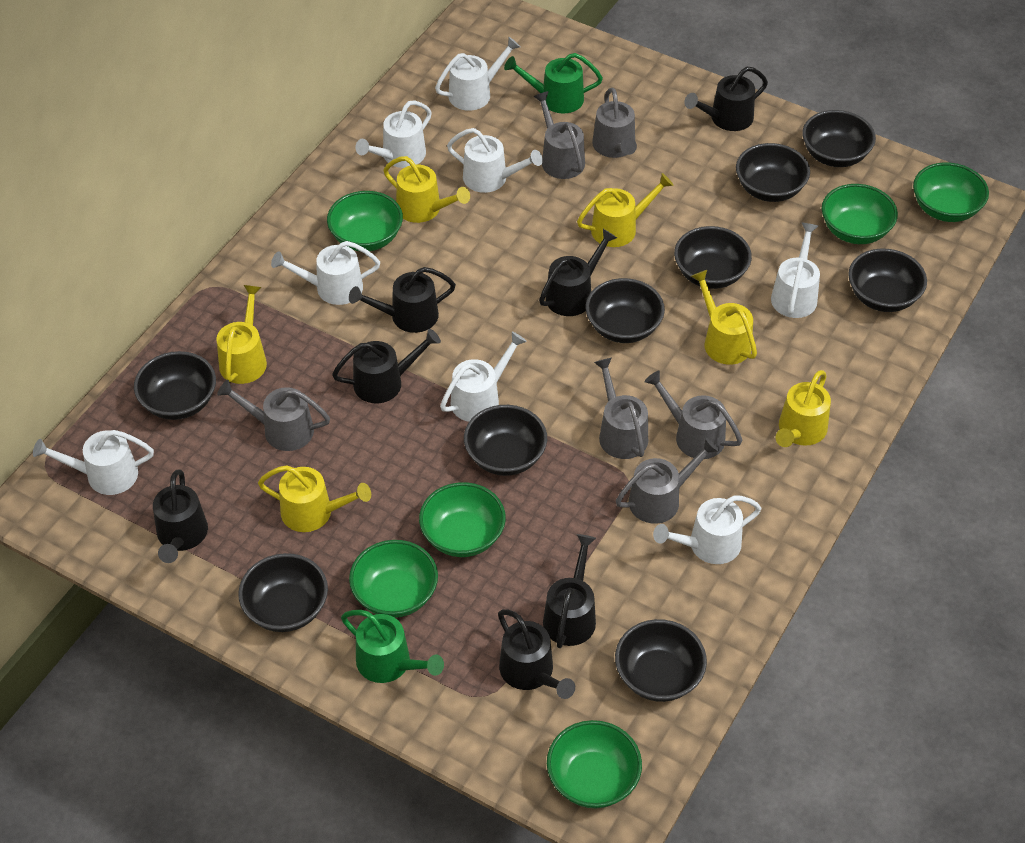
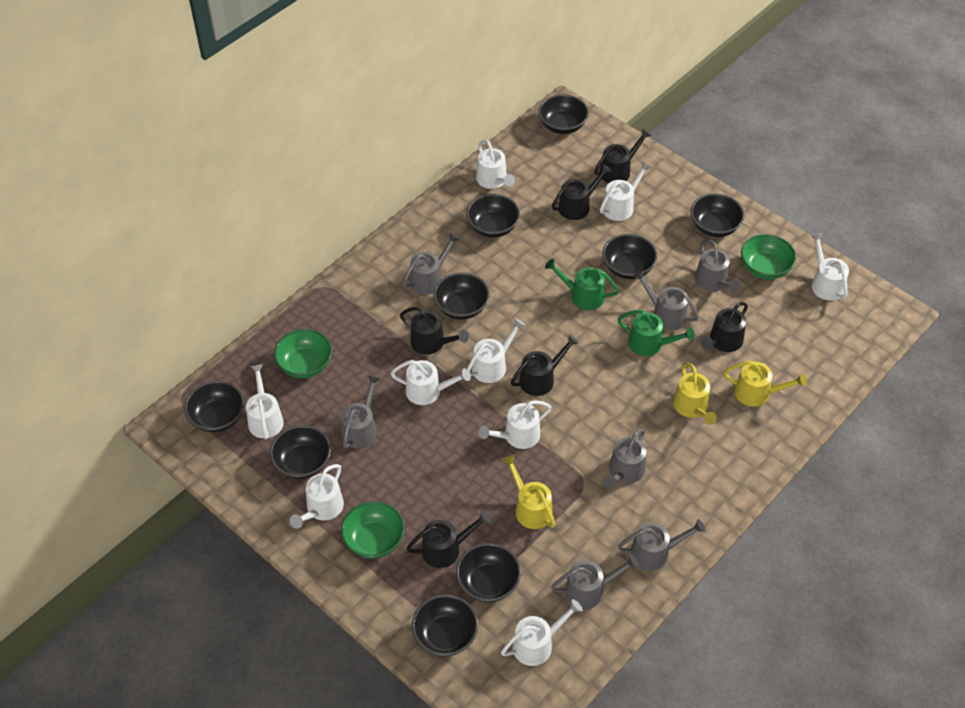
black watering can: 7 -> 6
green bowl: 6 -> 3
grey watering can: 6 -> 7
white watering can: 8 -> 9
yellow watering can: 6 -> 3

